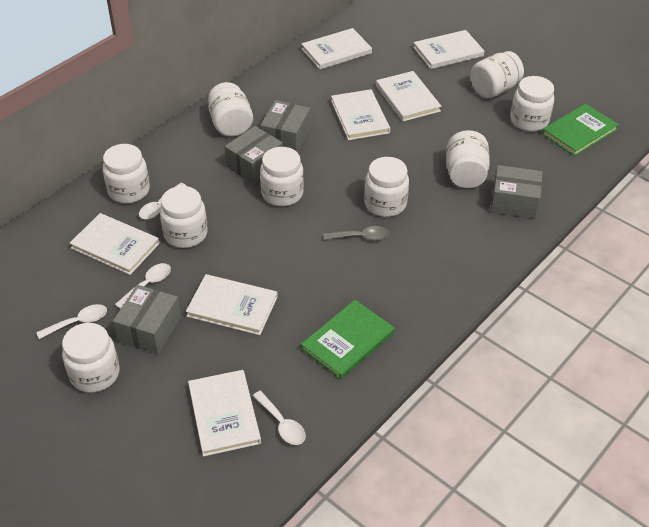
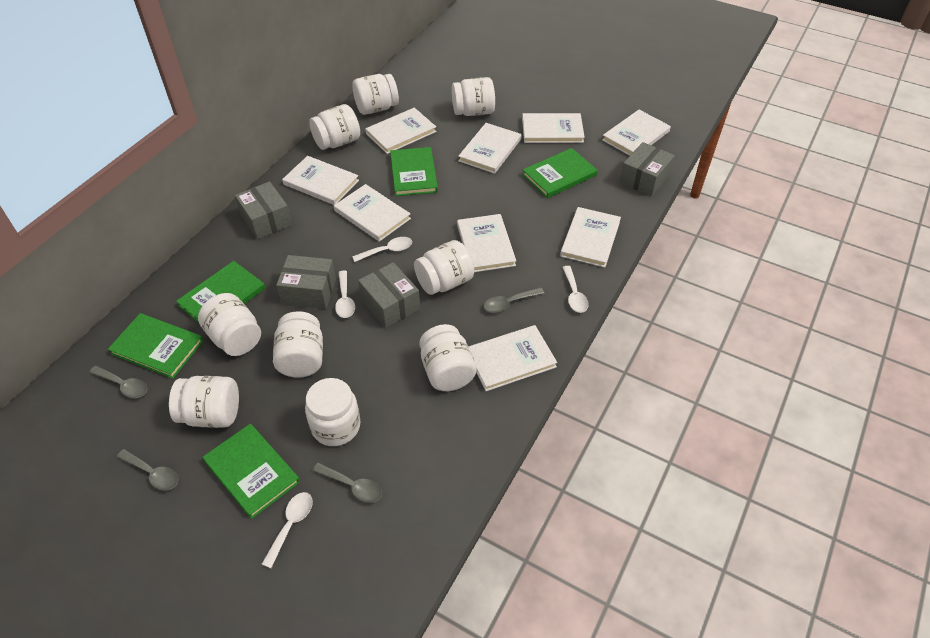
green book: 2 -> 5
grey spoon: 1 -> 4
white book: 7 -> 9

